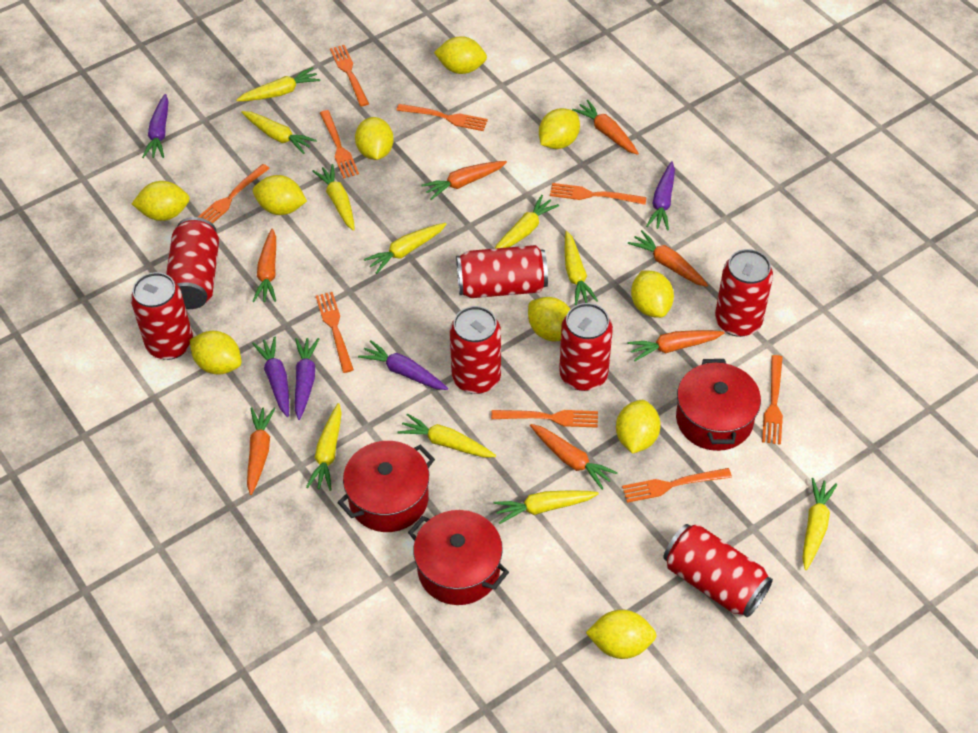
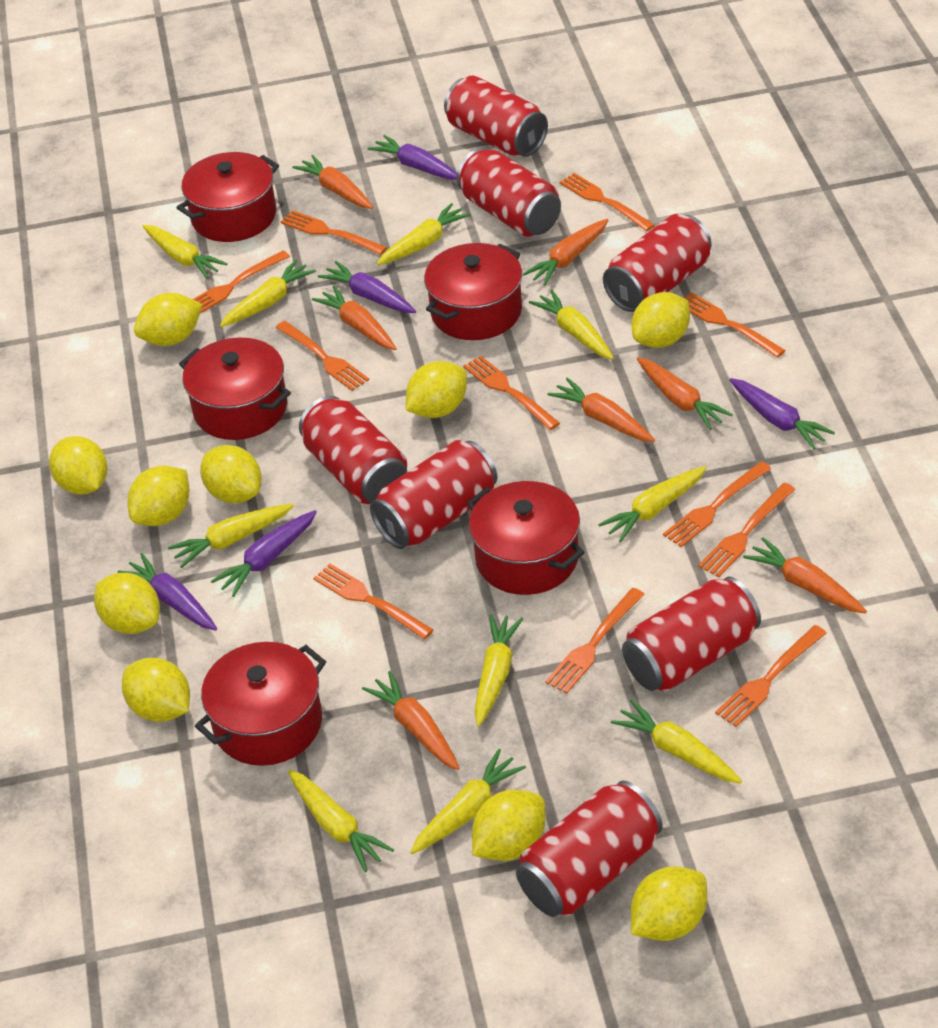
orange fork: 9 -> 11
red pot: 3 -> 5

